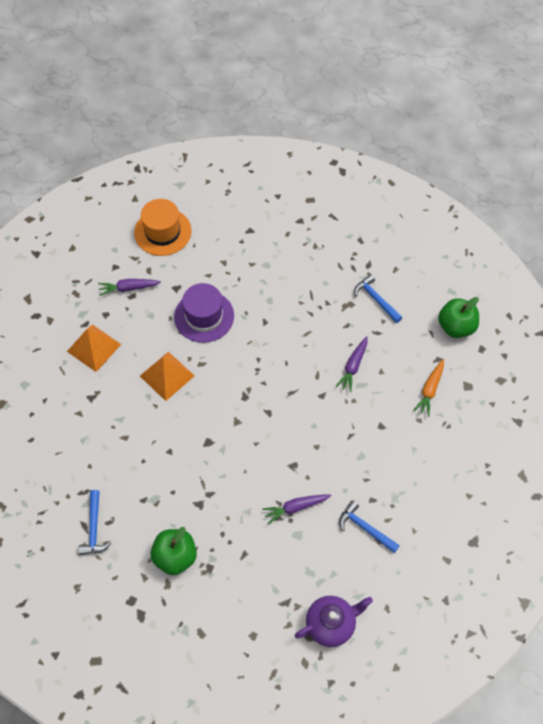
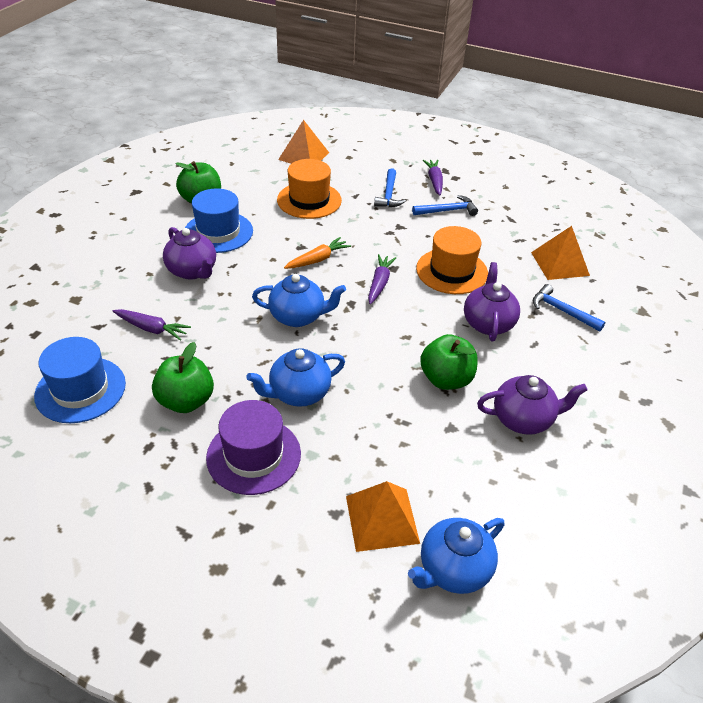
blue hat: 0 -> 2
blue teapot: 0 -> 3
green apple: 2 -> 3
orange hat: 1 -> 2
orange pyramid: 2 -> 3
purple teapot: 1 -> 3

